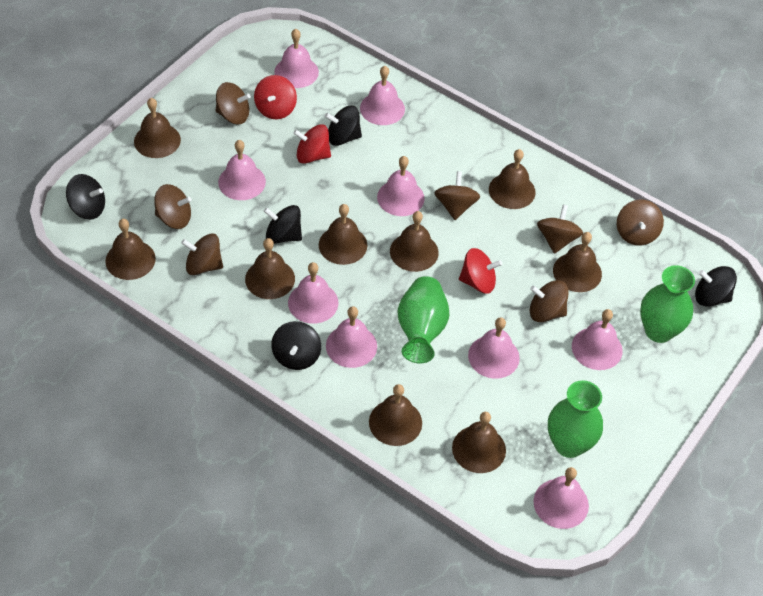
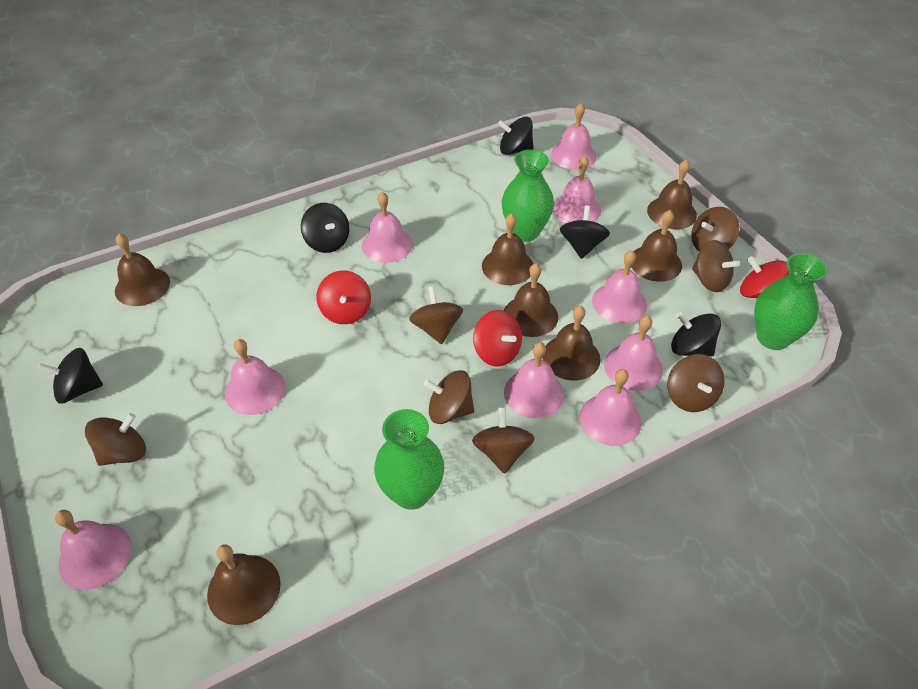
brown bell: 9 -> 7

